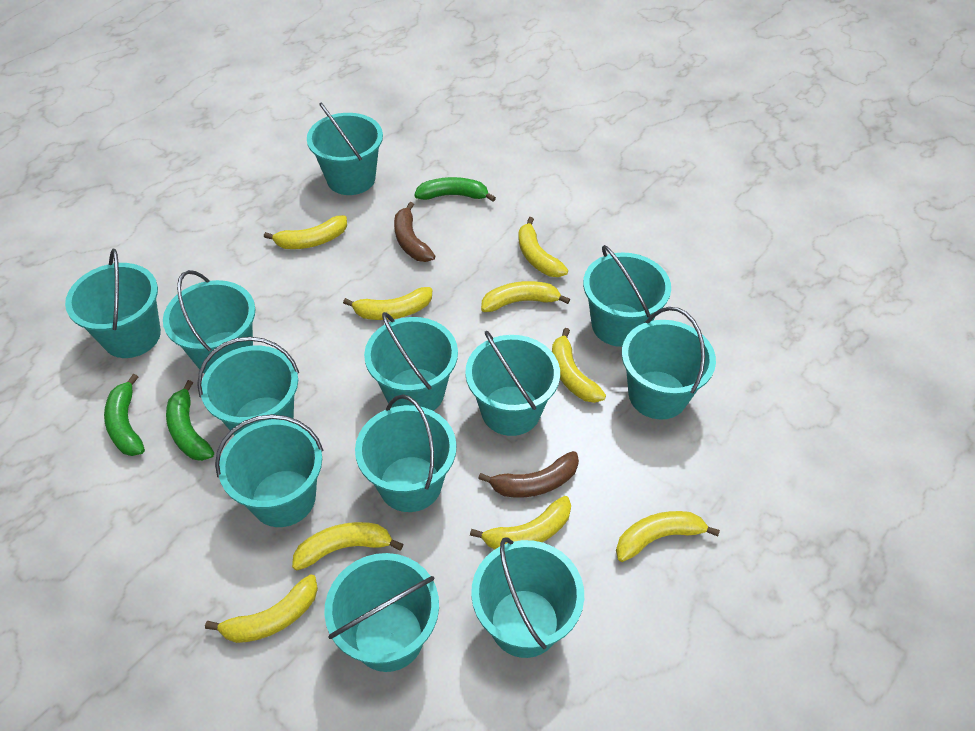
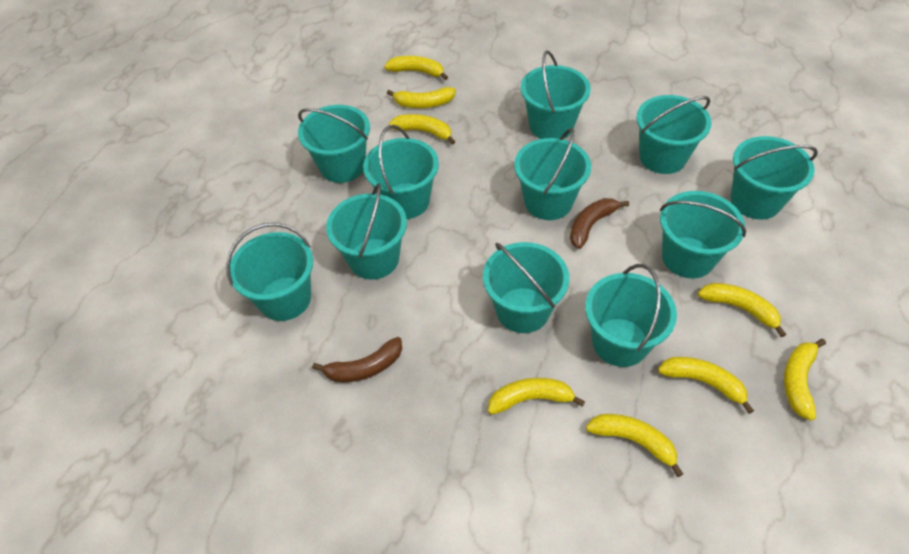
green banana: 3 -> 0
turquoise bucket: 12 -> 11
yellow banana: 9 -> 8

